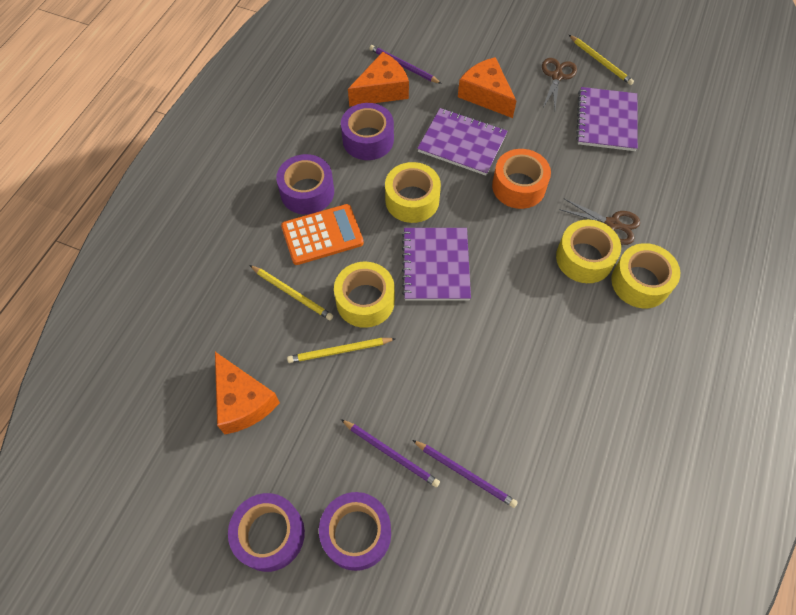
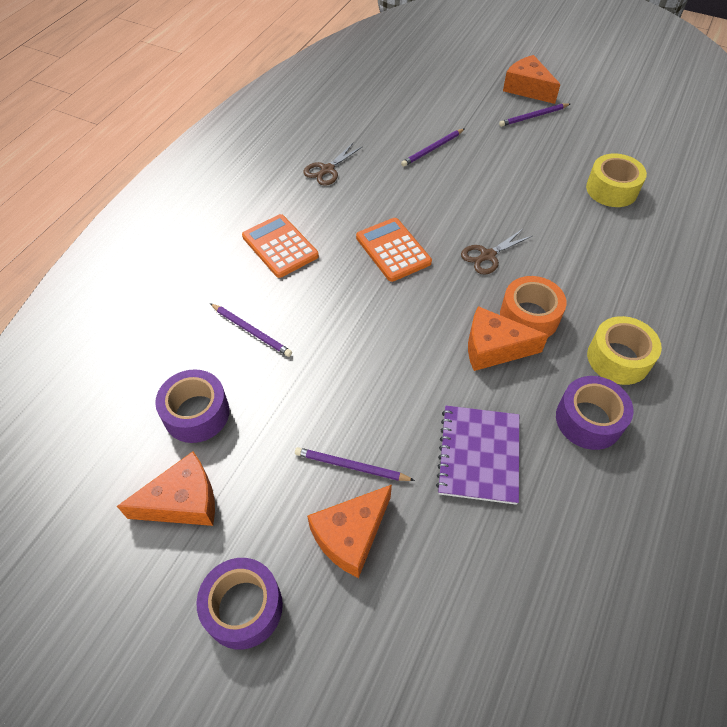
orange calculator: 1 -> 2
orange cheese: 3 -> 4
purple notebook: 3 -> 1
purple pencil: 3 -> 4
purple tape: 4 -> 3
yellow pencil: 3 -> 0
yellow tape: 4 -> 2

